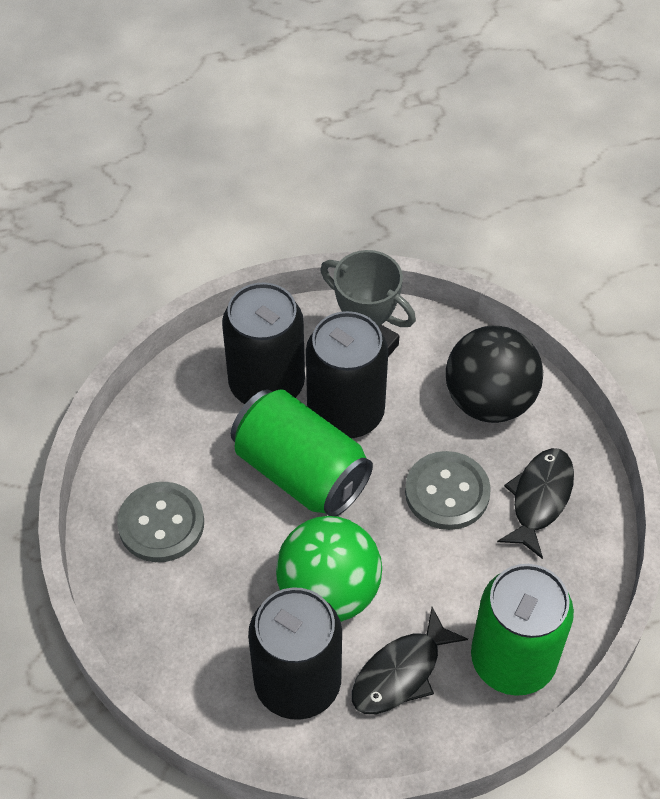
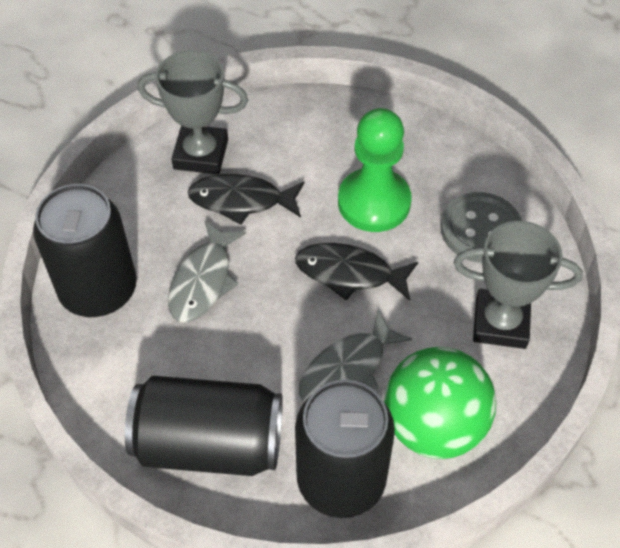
black ball: 1 -> 0
green can: 2 -> 0
green pawn: 0 -> 1
grey button: 2 -> 1
grey fish: 0 -> 2
grey trophy: 1 -> 2

